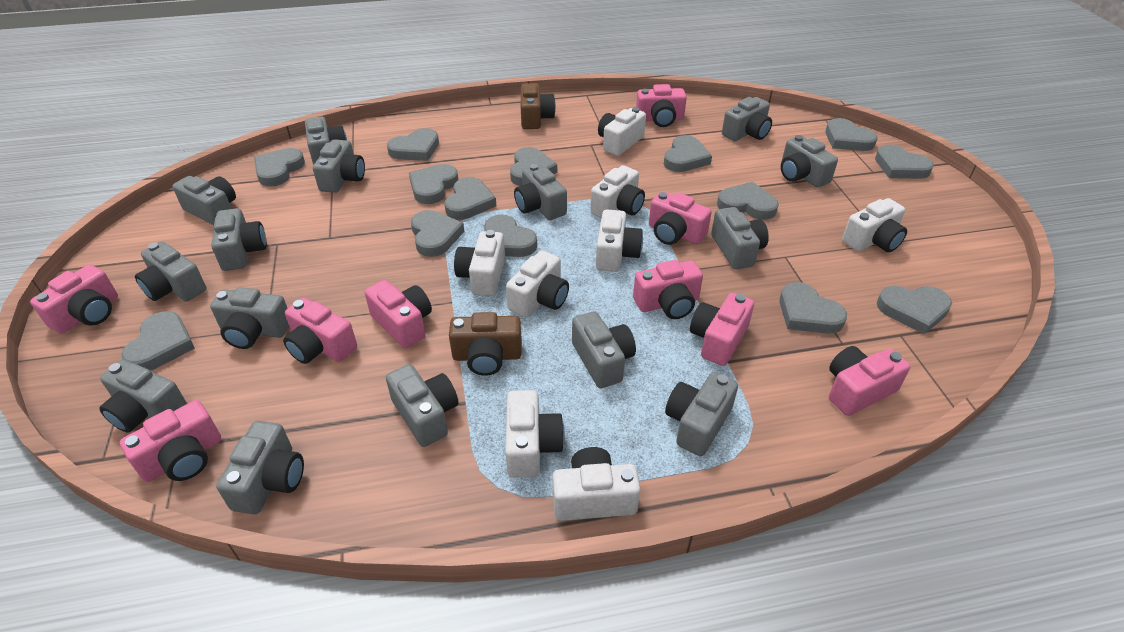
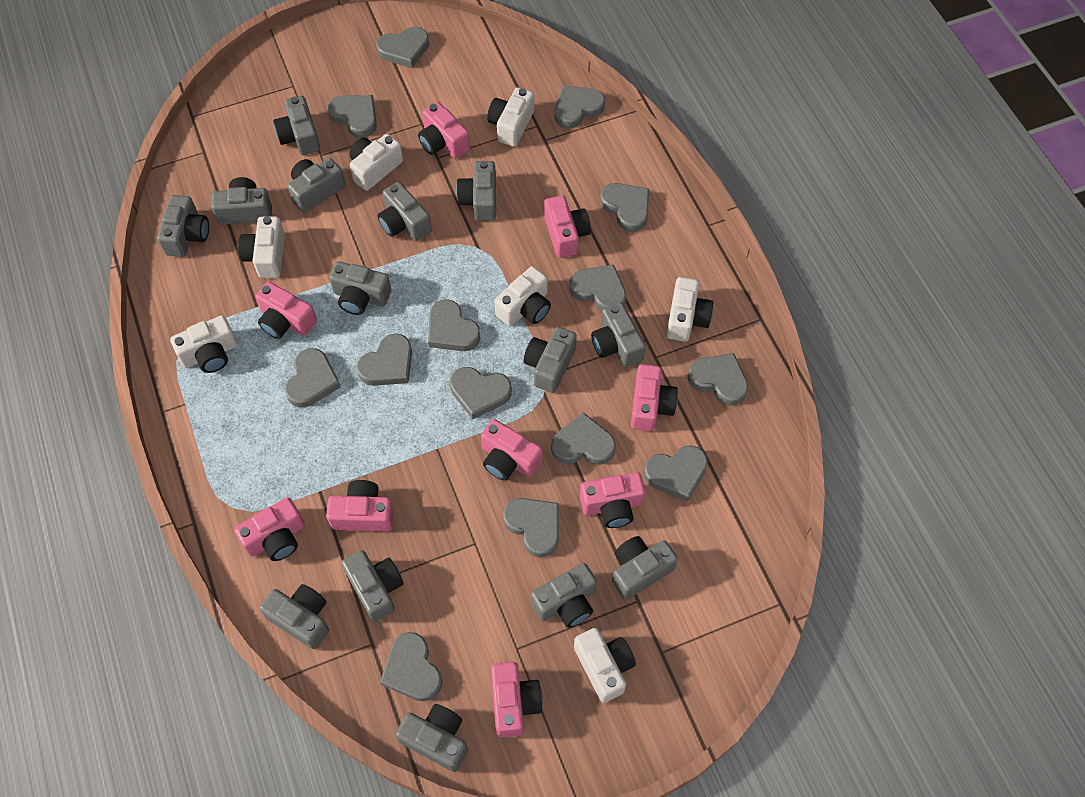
brown camera: 2 -> 0
grey camera: 15 -> 14
white camera: 8 -> 7

